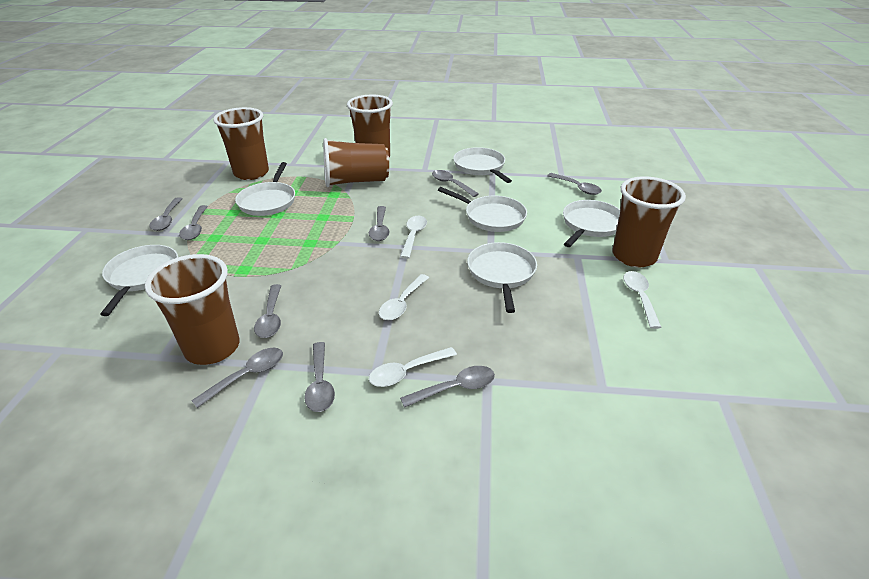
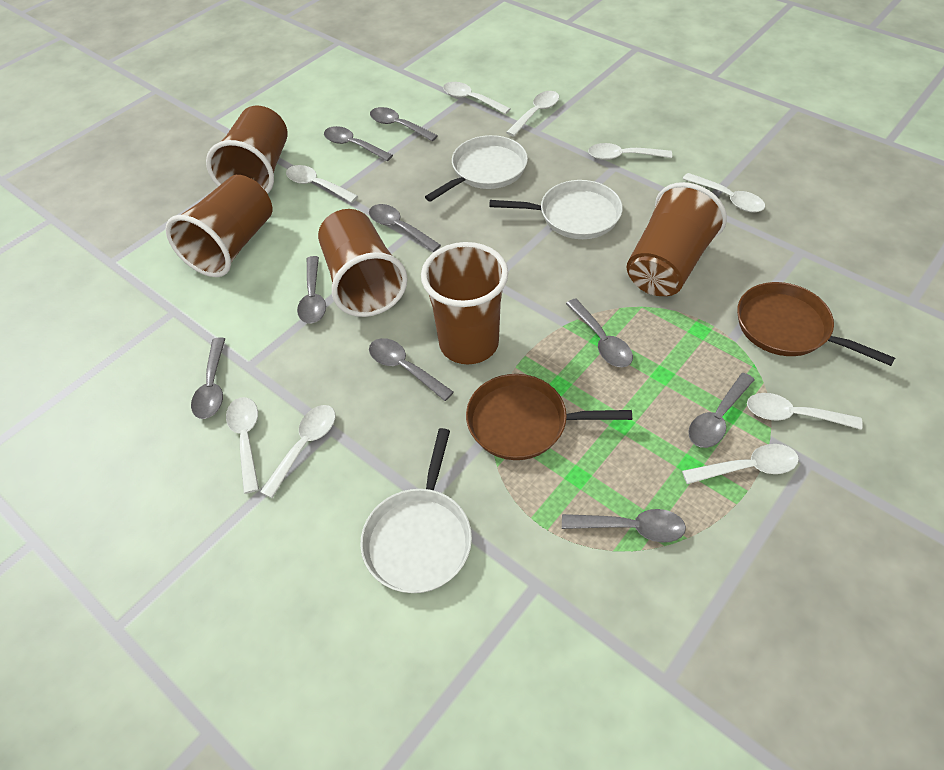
brown pan: 0 -> 2
white pan: 6 -> 3
white spoon: 4 -> 9

